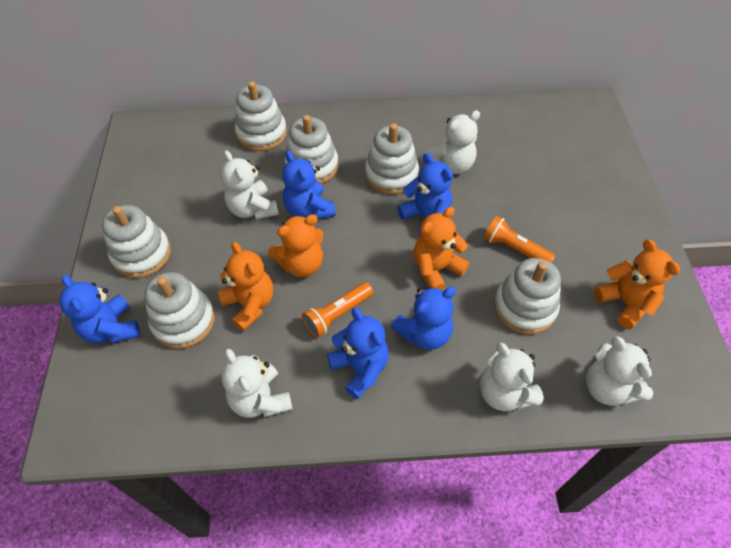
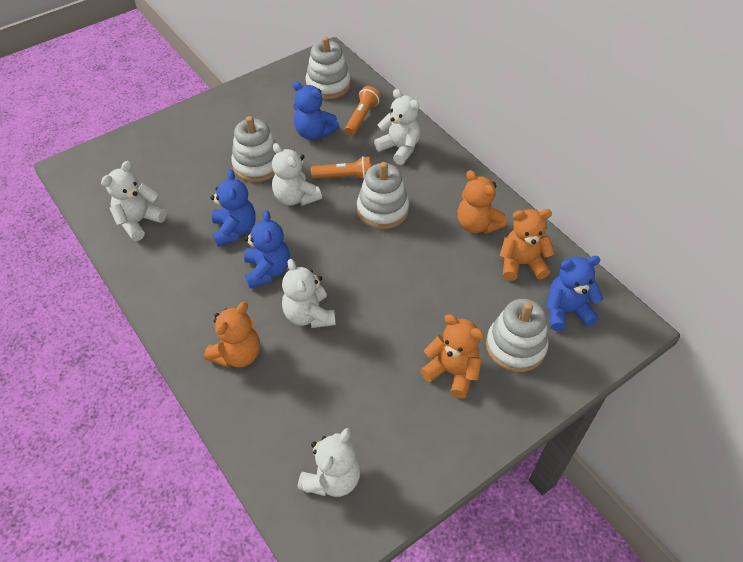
blue teddy bear: 5 -> 4
white stacking toy: 6 -> 4

